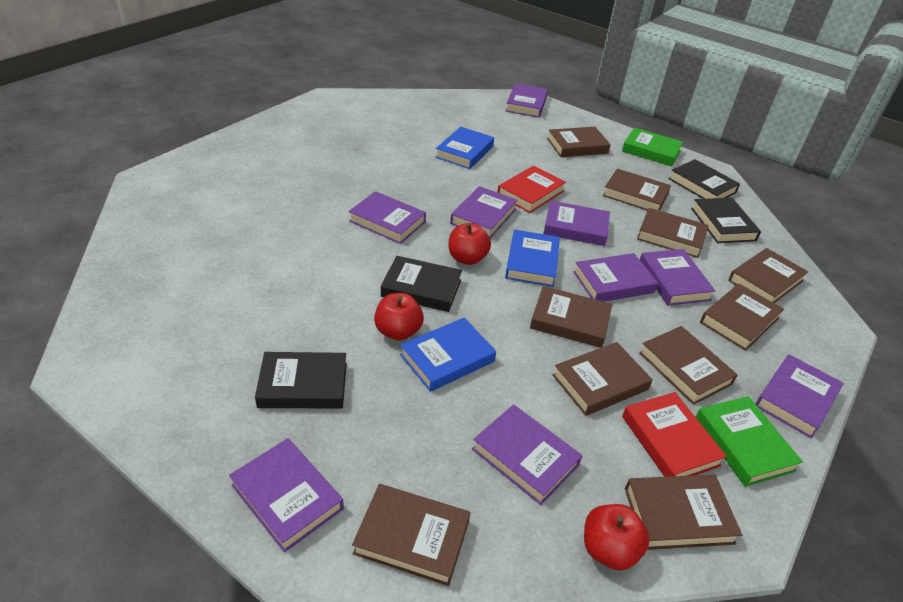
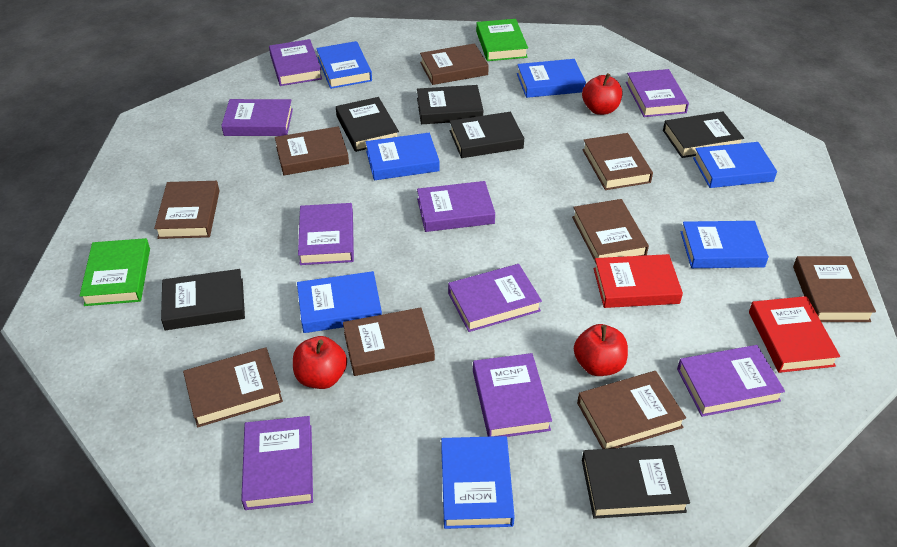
black book: 4 -> 6
blue book: 3 -> 7
brown book: 10 -> 9

